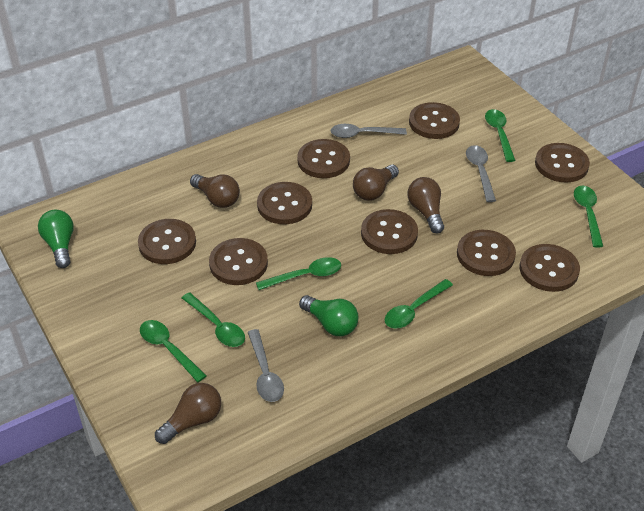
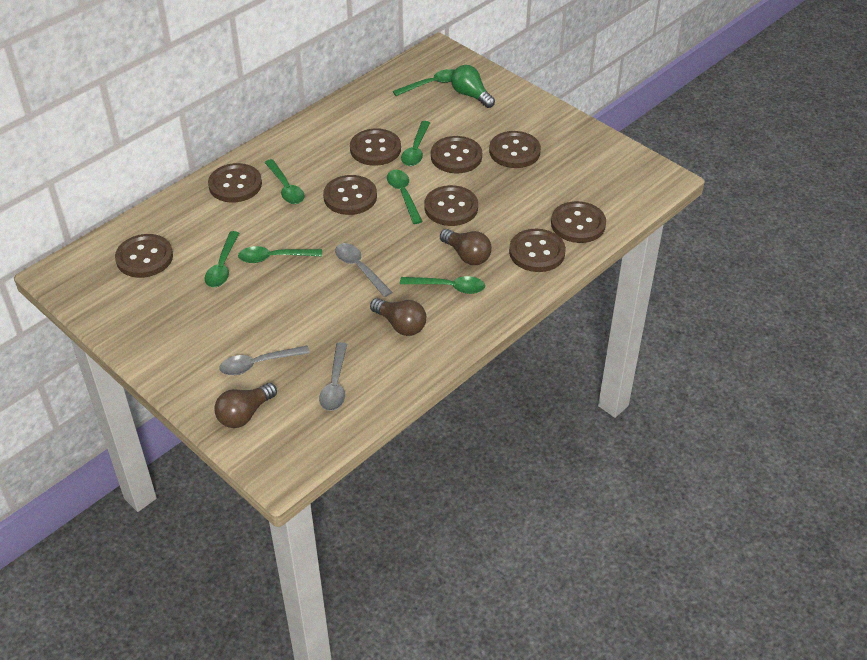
brown light bulb: 4 -> 3
green light bulb: 2 -> 1
green spoon: 6 -> 7

